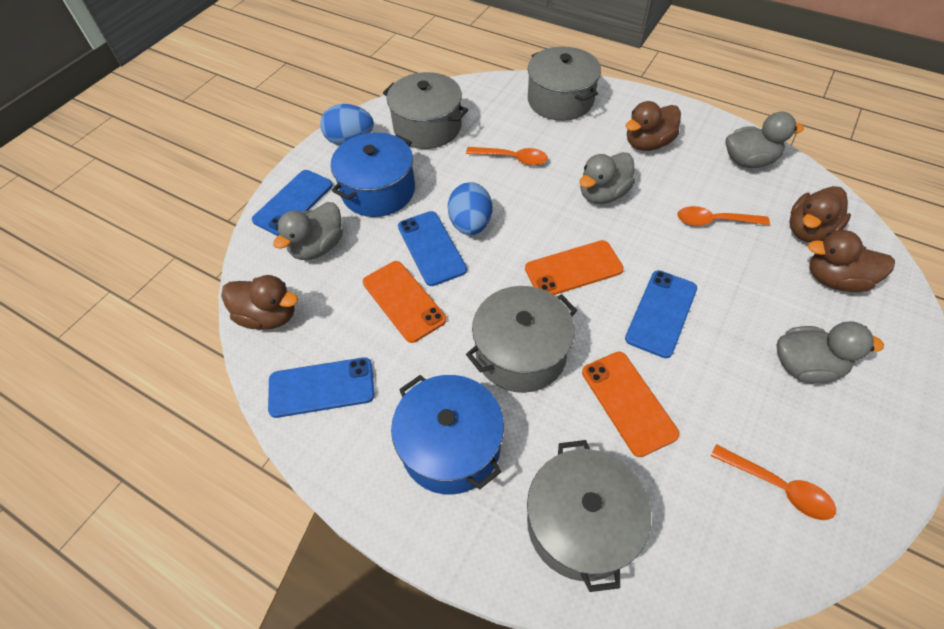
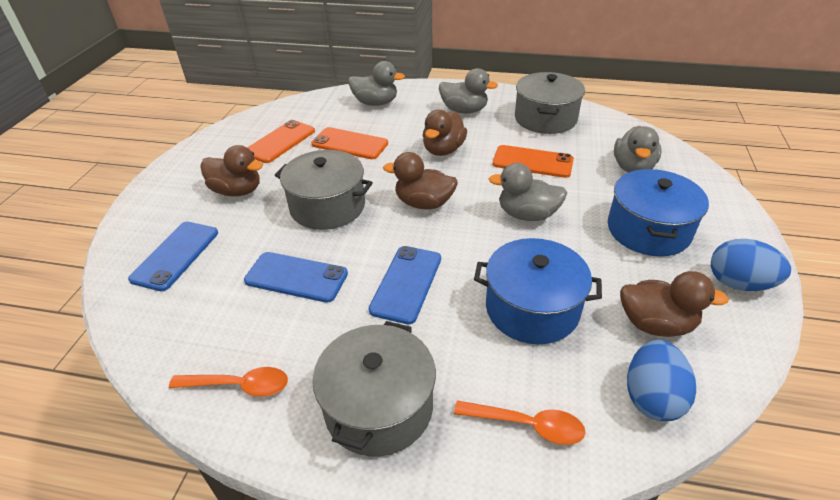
blue phone: 4 -> 3
grey pot: 4 -> 3
orange spoon: 3 -> 2

